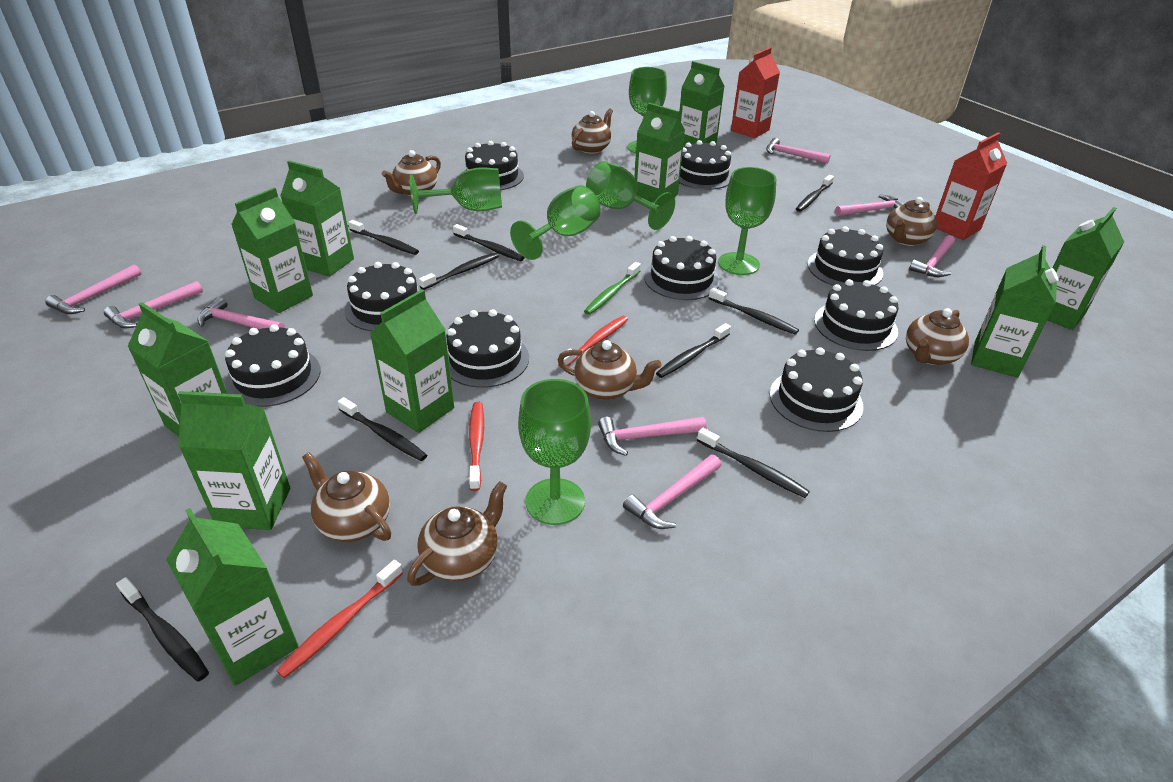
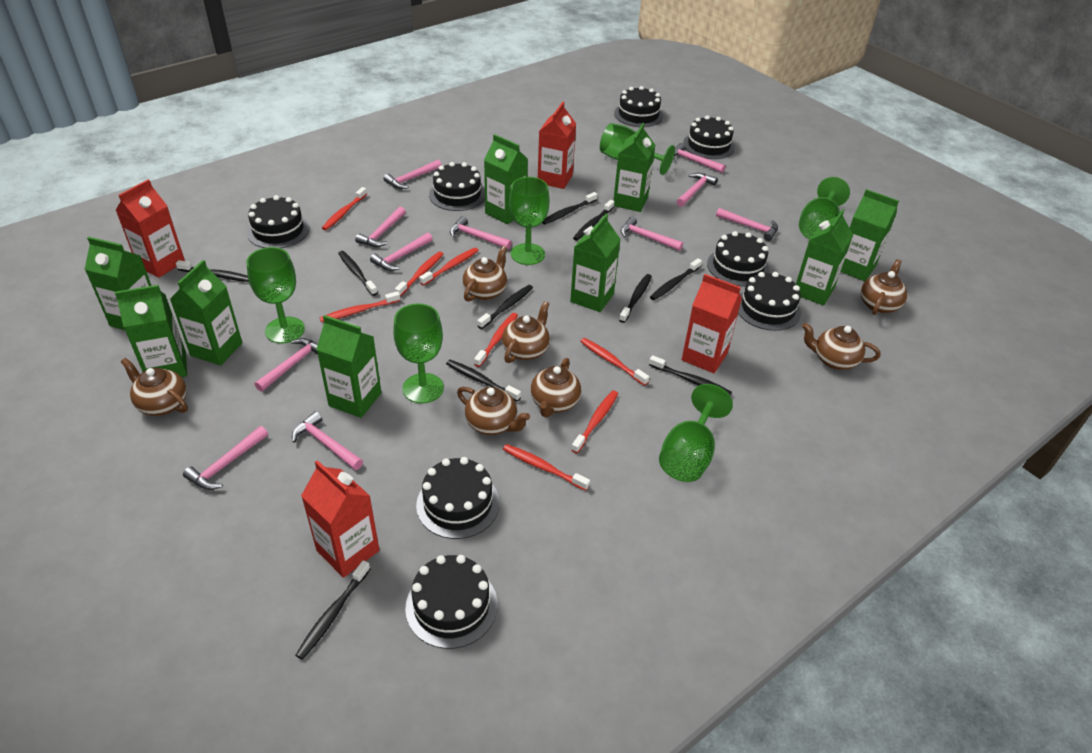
black cake: 9 -> 8
black toothbrush: 9 -> 10
green carton: 10 -> 9
green toothbrush: 1 -> 0
pink hammer: 8 -> 11
red carton: 2 -> 4
red toothbrush: 3 -> 8

